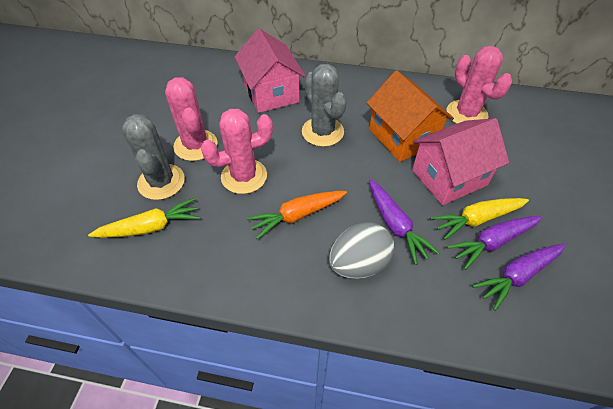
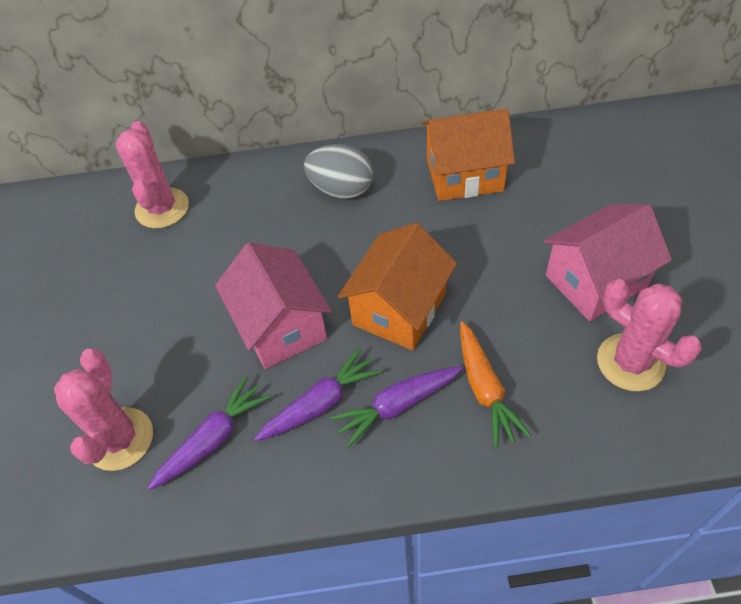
grey cactus: 2 -> 0
orange house: 1 -> 2
yellow carrot: 2 -> 0

